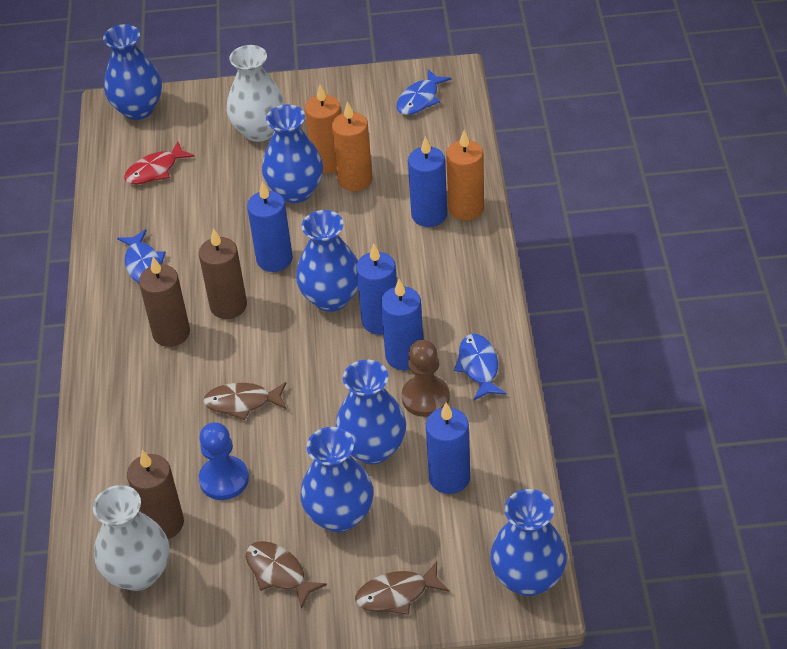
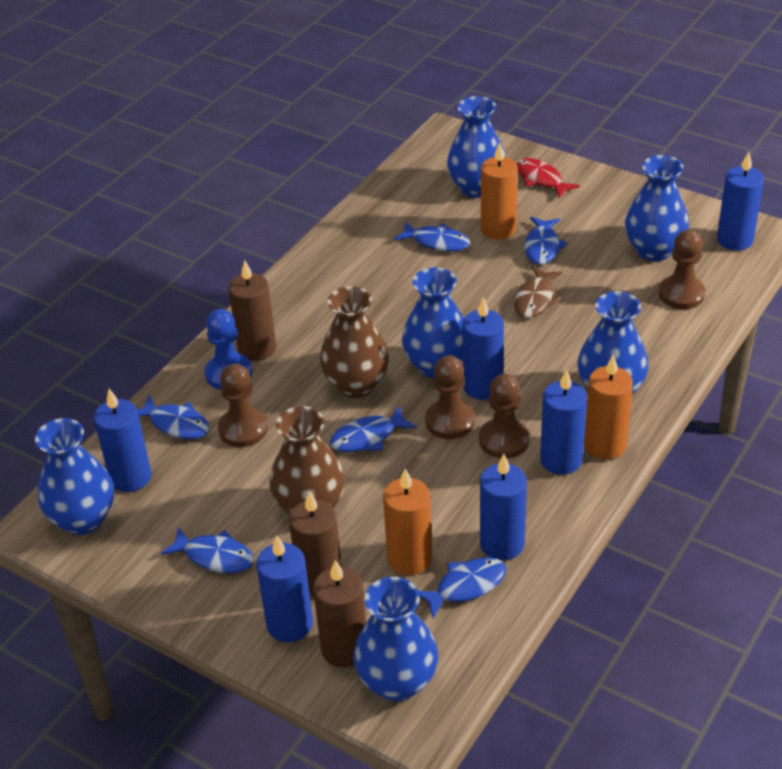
blue candle: 5 -> 6
blue fish: 3 -> 6
brown fish: 3 -> 1
brown pawn: 1 -> 4
brown vase: 0 -> 2
white vase: 2 -> 0

